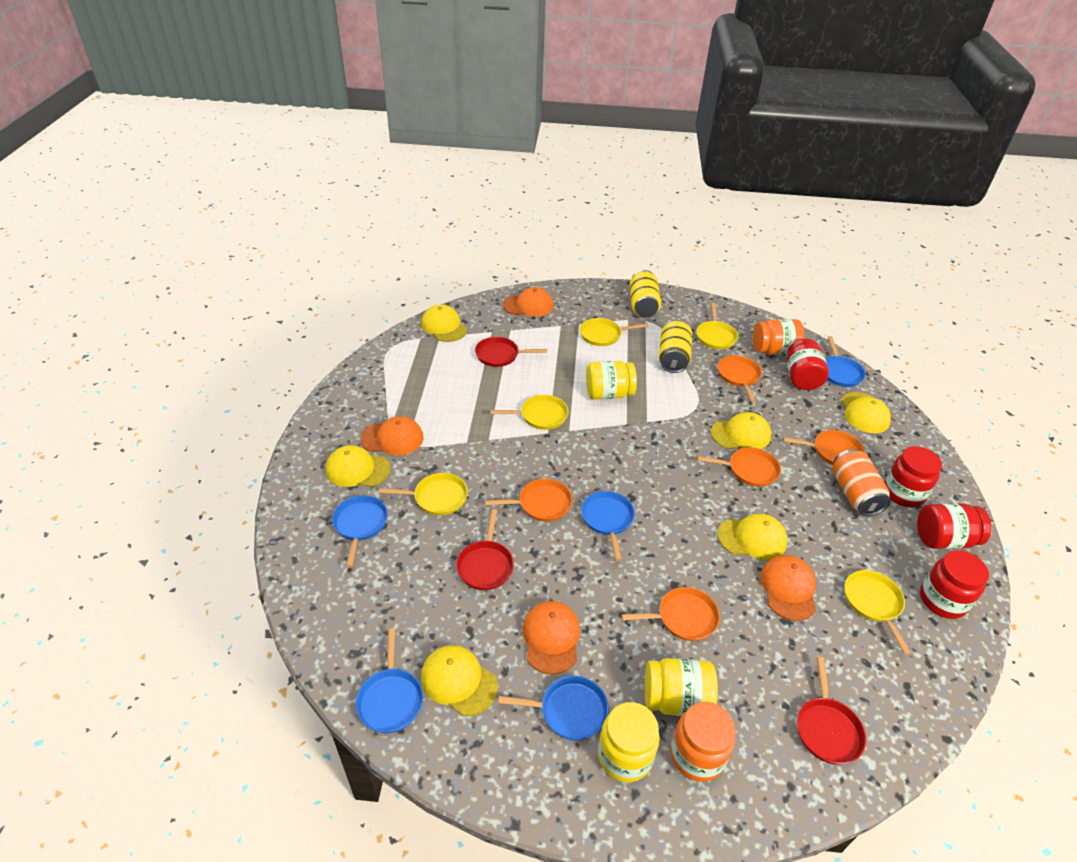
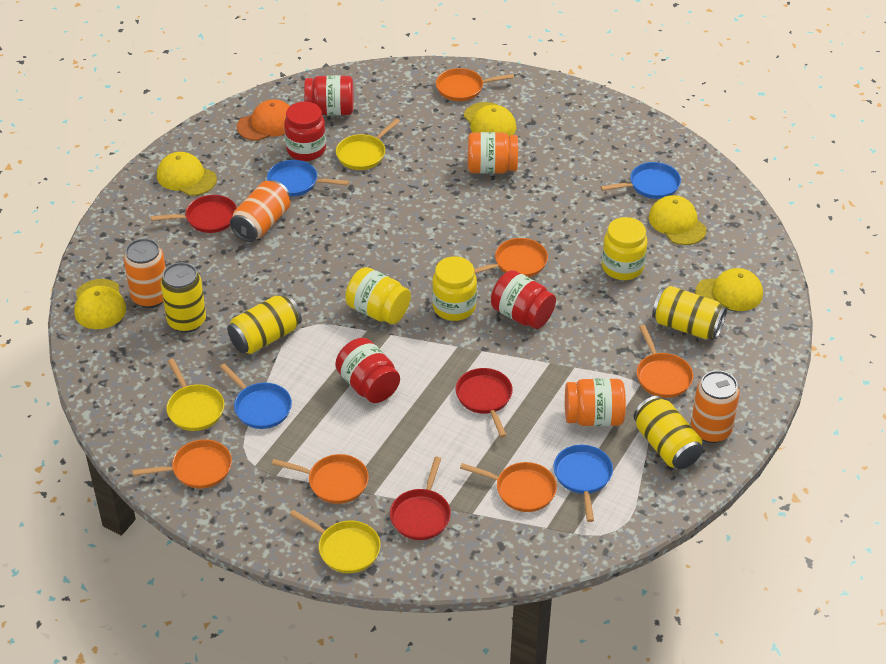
blue pan: 5 -> 4
orange can: 1 -> 3
orange cap: 4 -> 1
orange pan: 5 -> 6
yellow can: 2 -> 4
yellow cap: 6 -> 5
yellow pan: 5 -> 3

